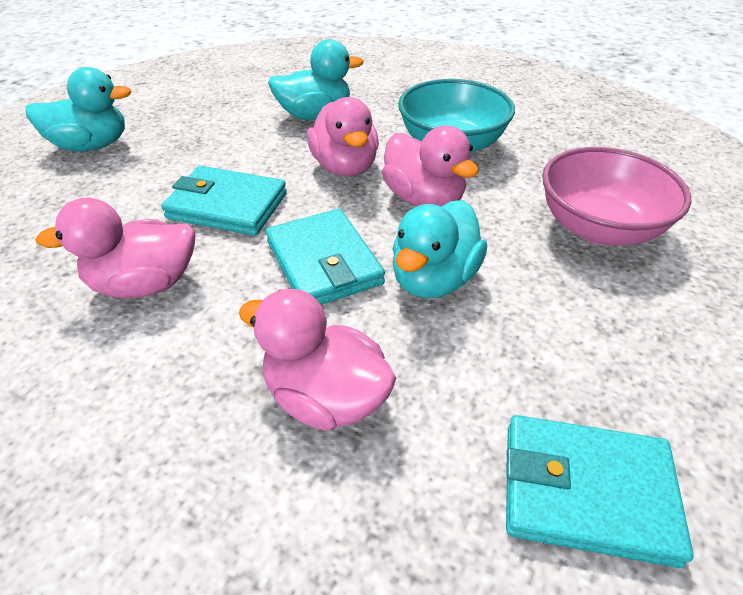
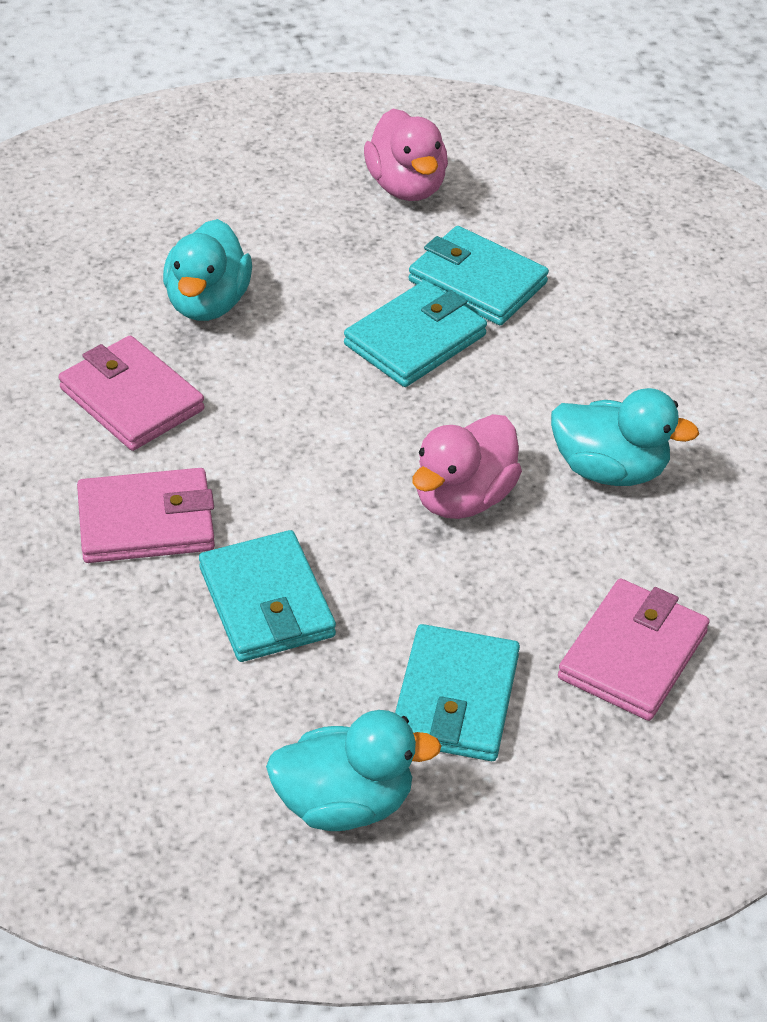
pink bowl: 1 -> 0
pink duck: 4 -> 2
pink wallet: 0 -> 3
turquoise bowl: 1 -> 0
turquoise wallet: 3 -> 4

